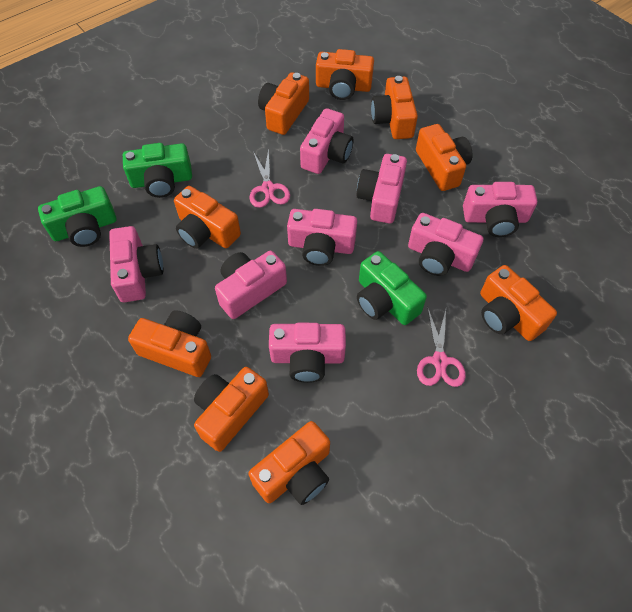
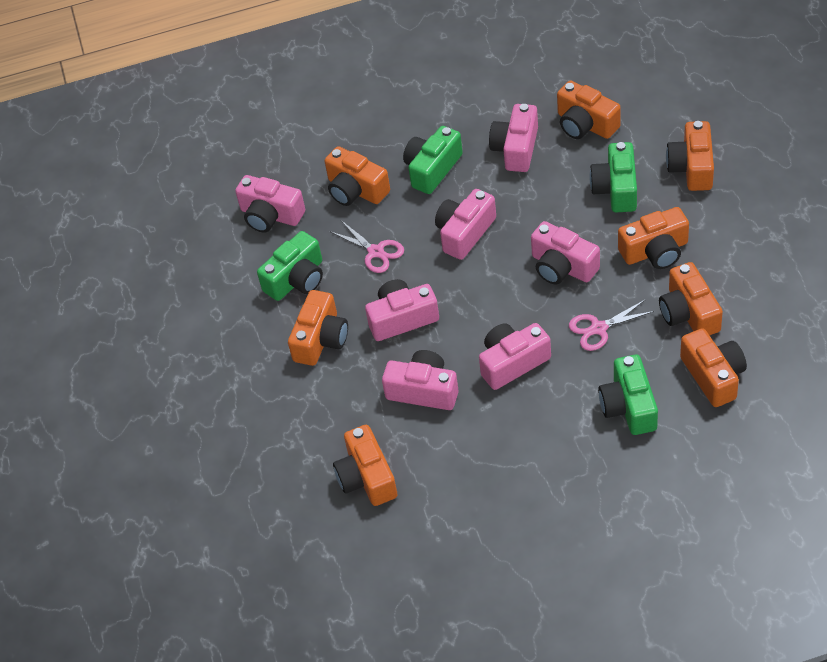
green camera: 3 -> 4
orange camera: 9 -> 8
pink camera: 8 -> 7

